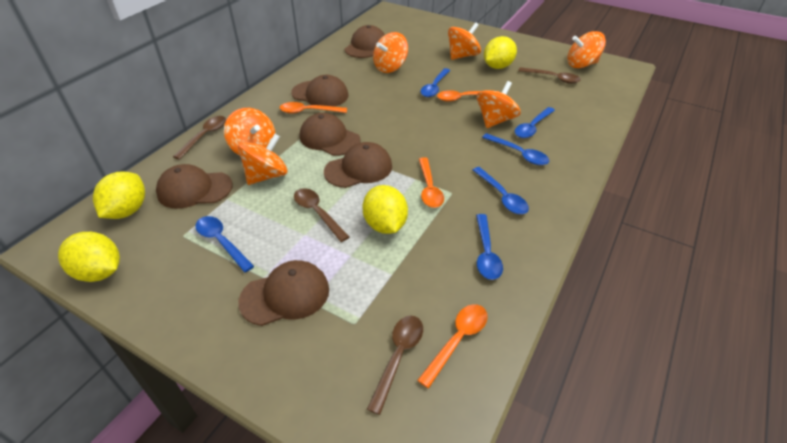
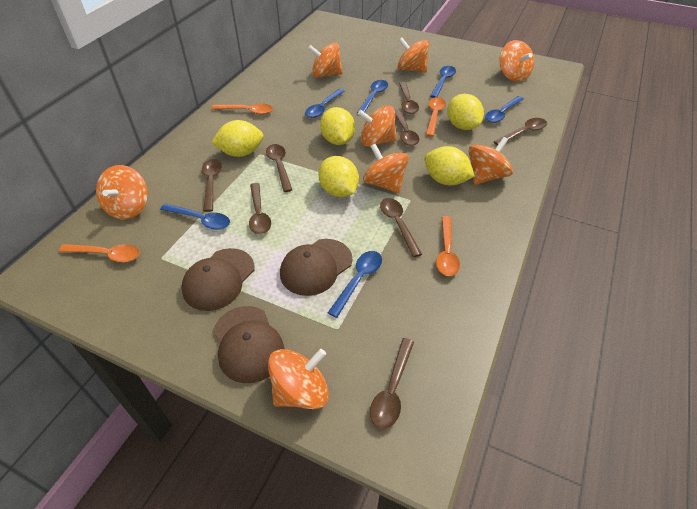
brown cap: 6 -> 3
brown spoon: 4 -> 8
orange spinning top: 6 -> 8
yellow lemon: 4 -> 5

